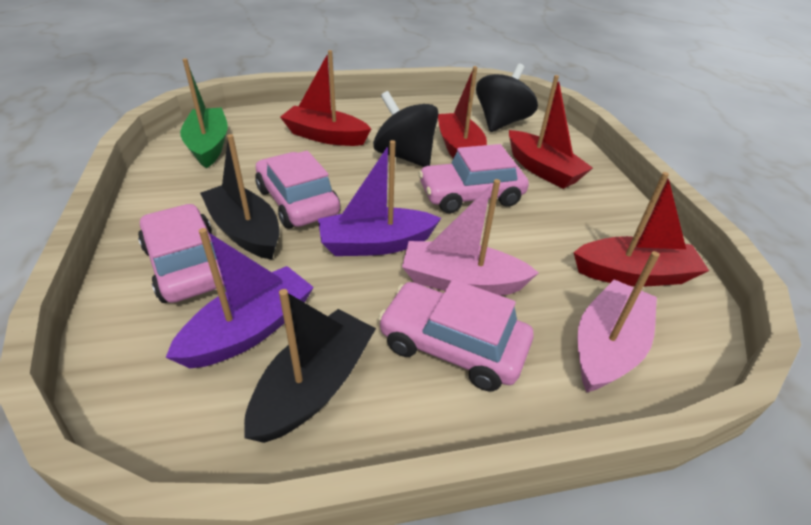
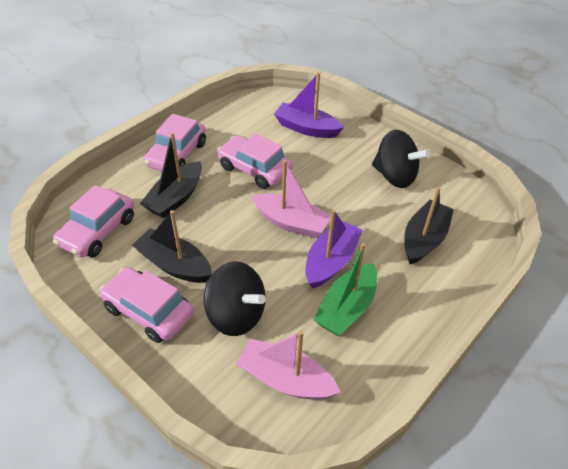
black boat: 2 -> 3
red boat: 4 -> 0

